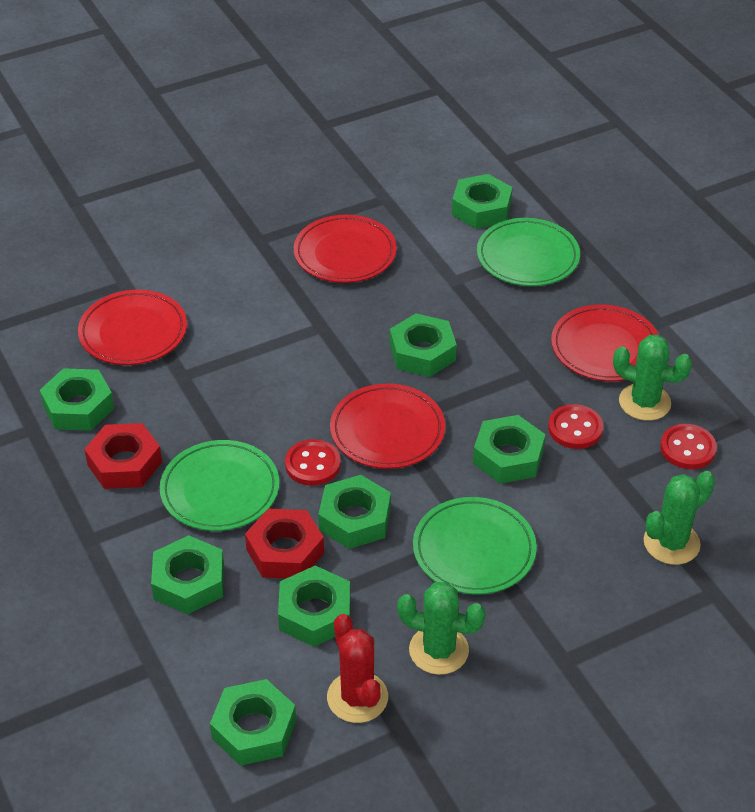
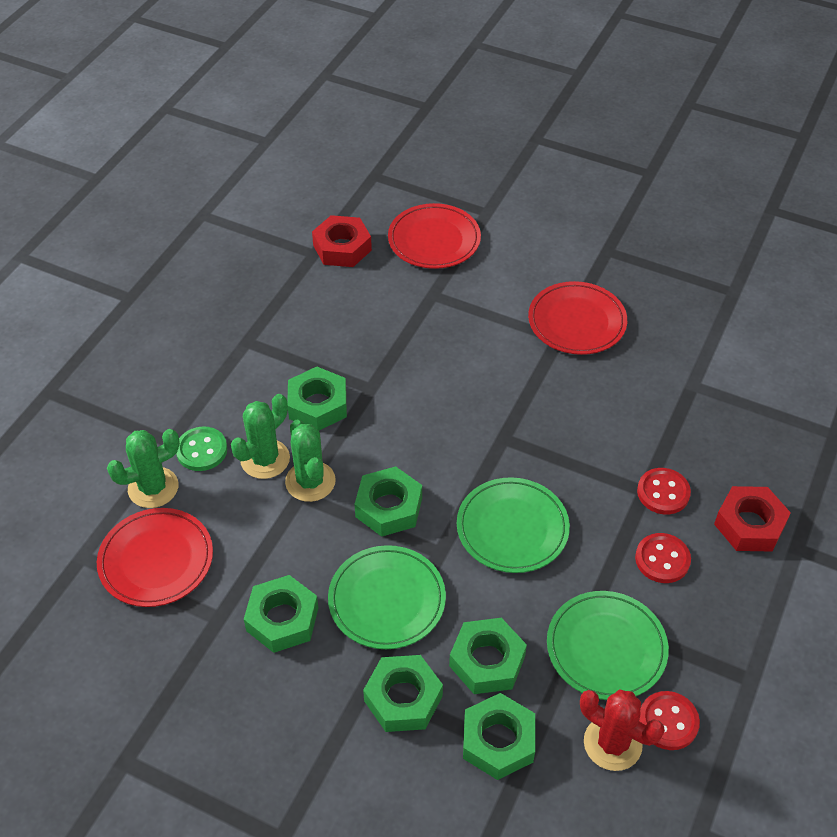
green button: 0 -> 1
green nut: 8 -> 6
red plate: 4 -> 3

